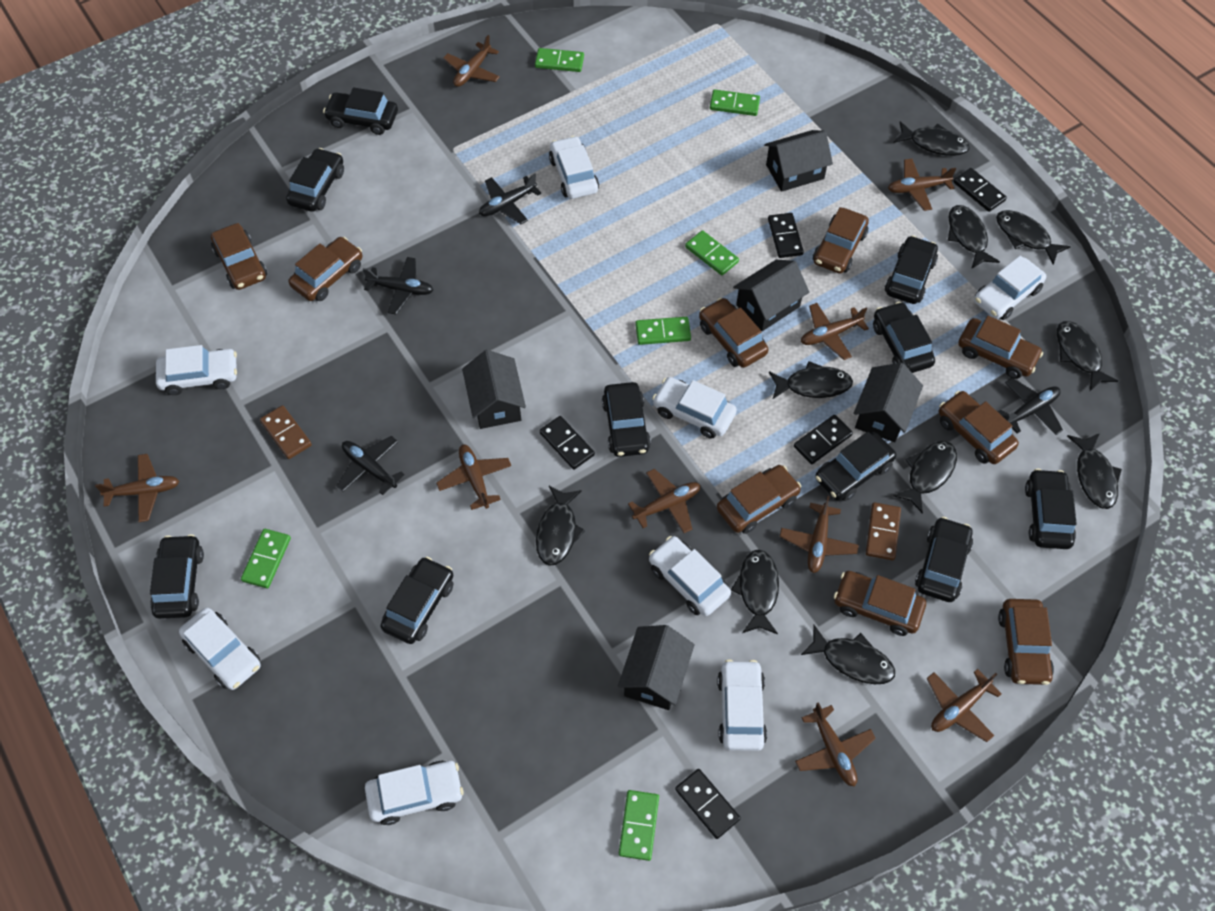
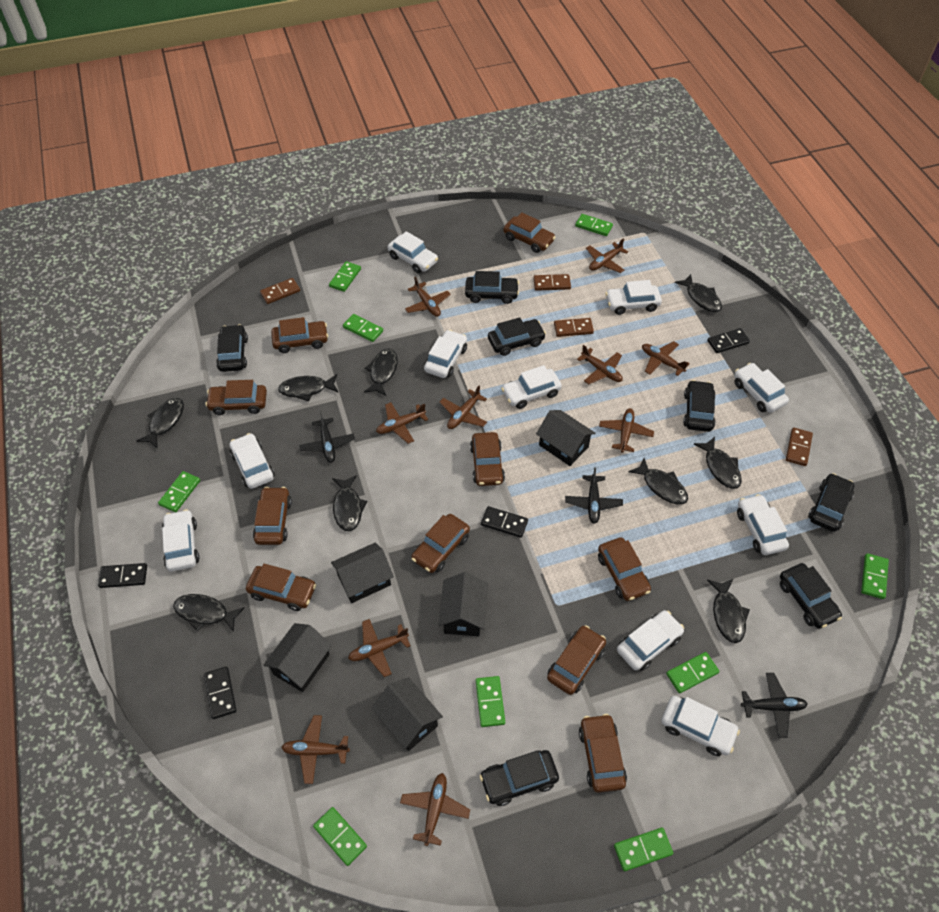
black car: 10 -> 7
black domino: 5 -> 4
black fish: 10 -> 9
black plane: 4 -> 3
brown car: 9 -> 10
brown domino: 2 -> 4
brown plane: 9 -> 10
green domino: 6 -> 9
white car: 8 -> 10

